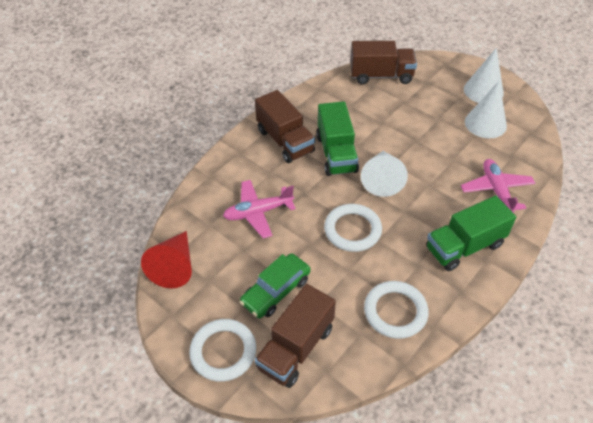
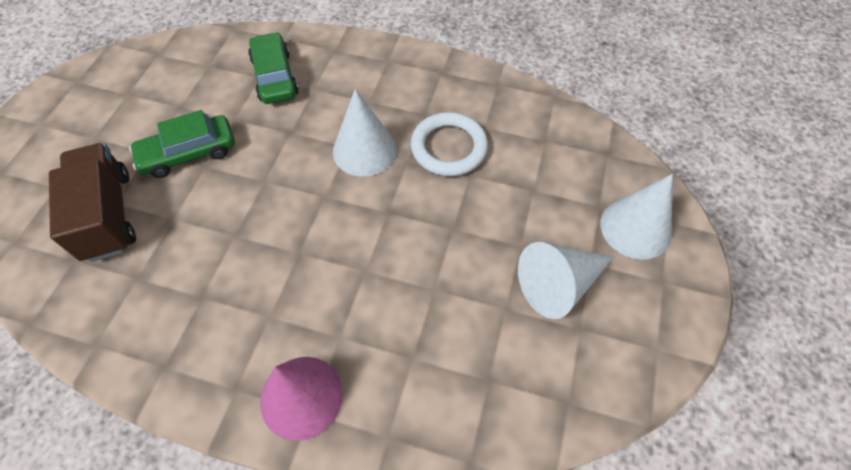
brown truck: 3 -> 1
green car: 1 -> 2
green truck: 2 -> 0
pink cone: 0 -> 1
pink plane: 2 -> 0
red cone: 1 -> 0
white ring: 3 -> 1

